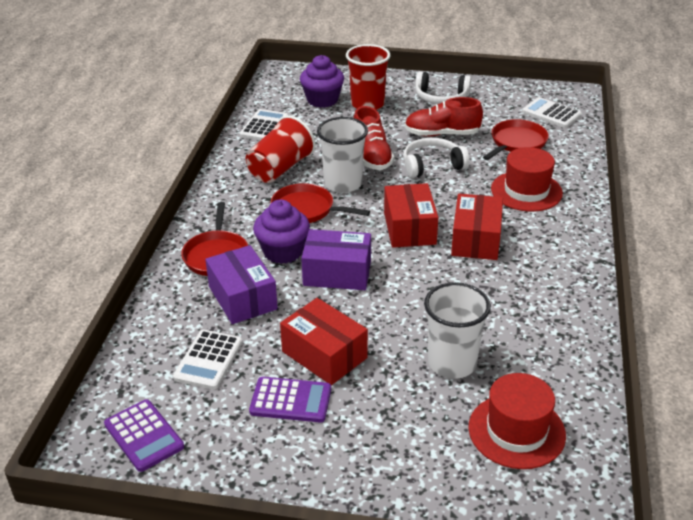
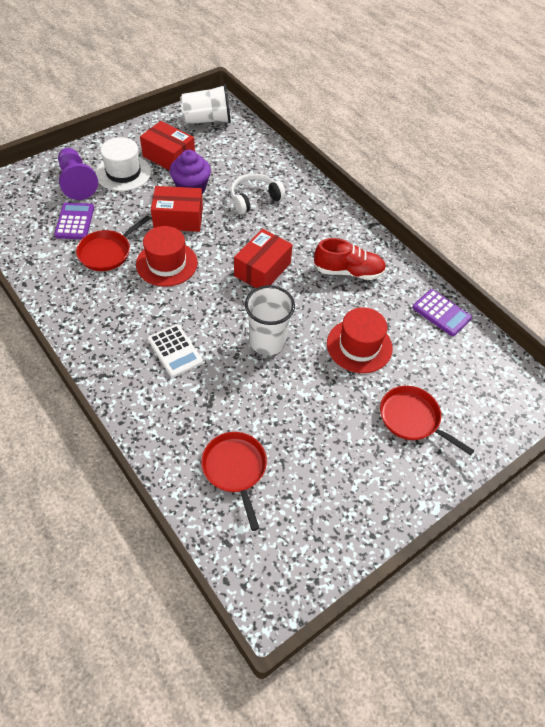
purple box: 2 -> 0
purple cupcake: 2 -> 1
purple pawn: 0 -> 1
red cup: 2 -> 0
red shoe: 2 -> 1
white calculator: 3 -> 1
white hat: 0 -> 1
white headphones: 2 -> 1

